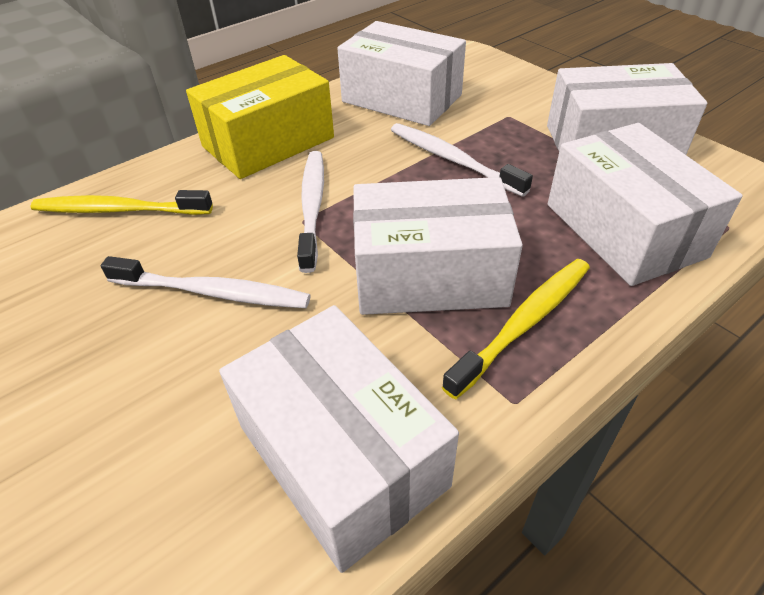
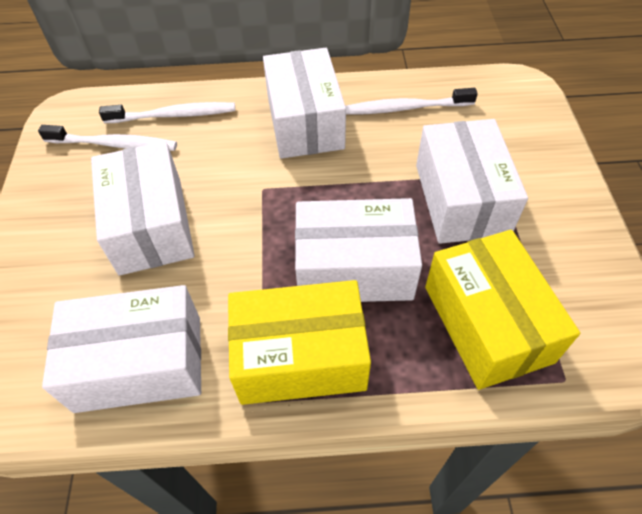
yellow box: 1 -> 2
yellow toothbrush: 2 -> 0

